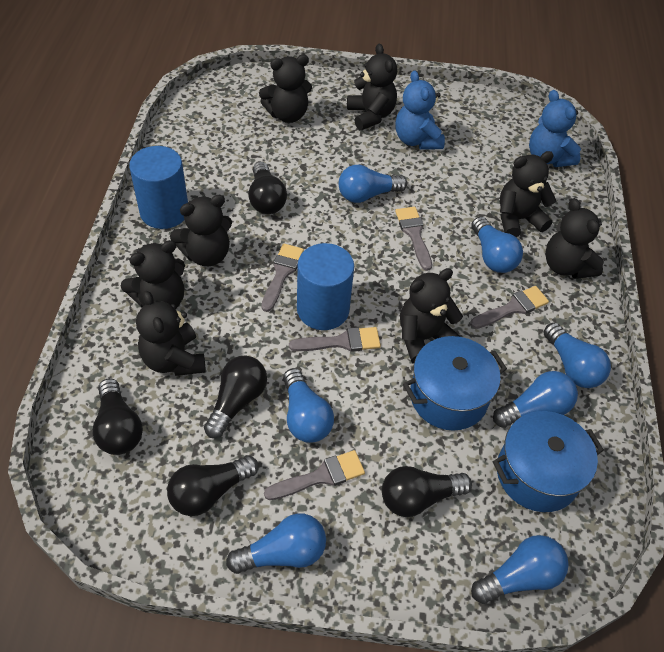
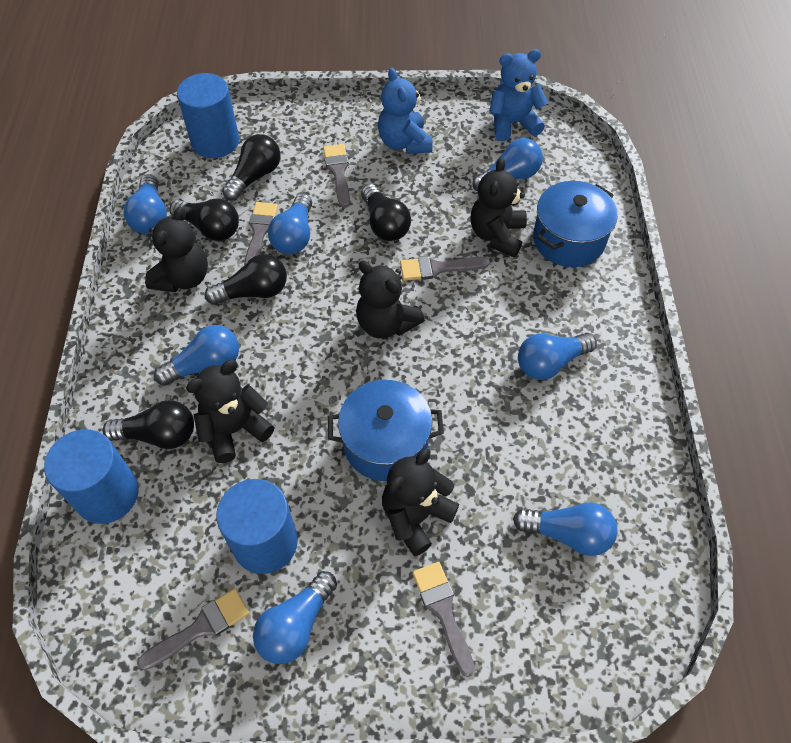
black teddy bear: 8 -> 5
blue cylinder: 2 -> 3

